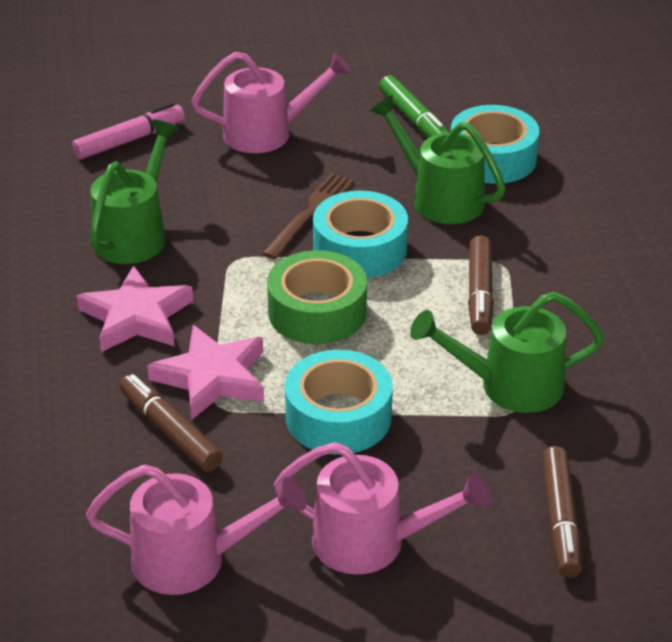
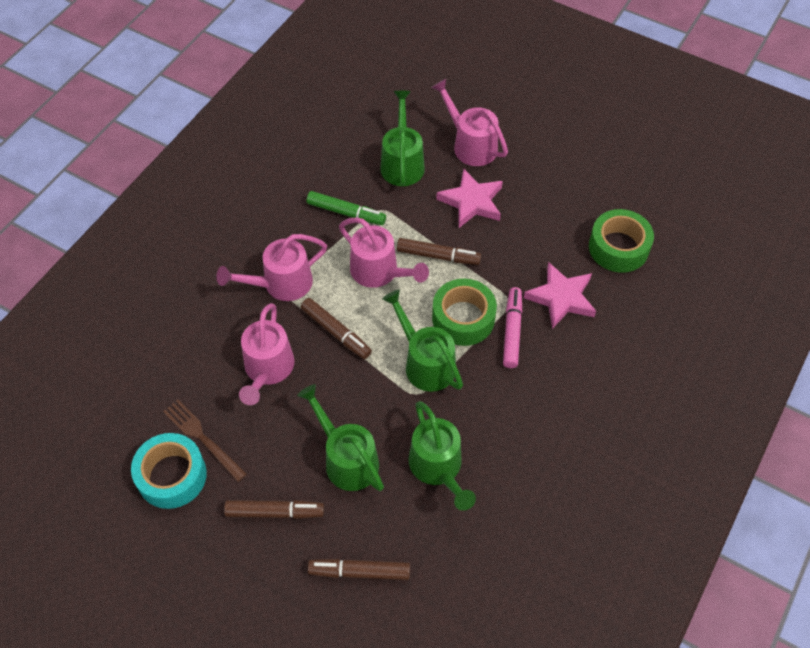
brown marker: 3 -> 4
green tape: 1 -> 2
green watering can: 3 -> 4
pink watering can: 3 -> 4
turquoise tape: 3 -> 1

